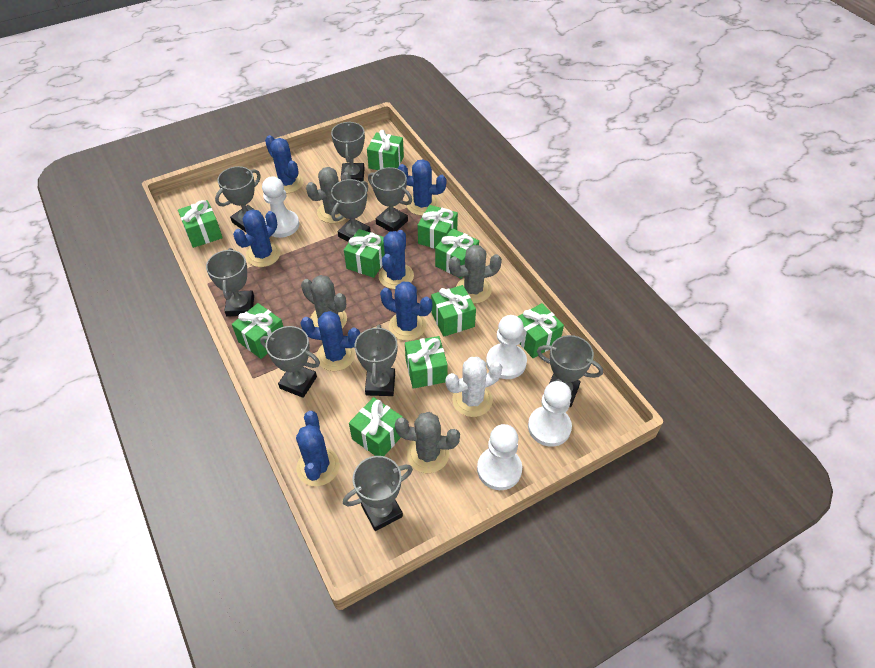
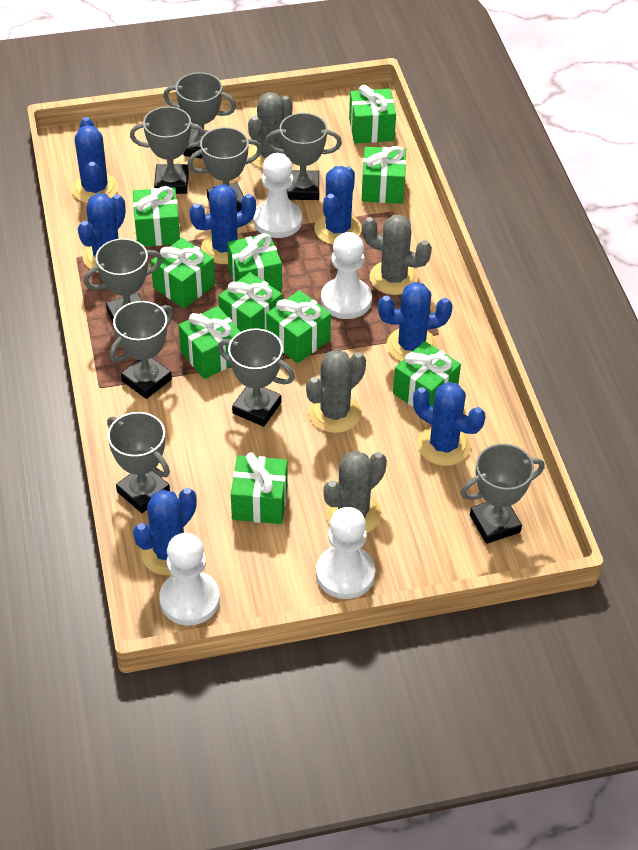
white cactus: 1 -> 0

